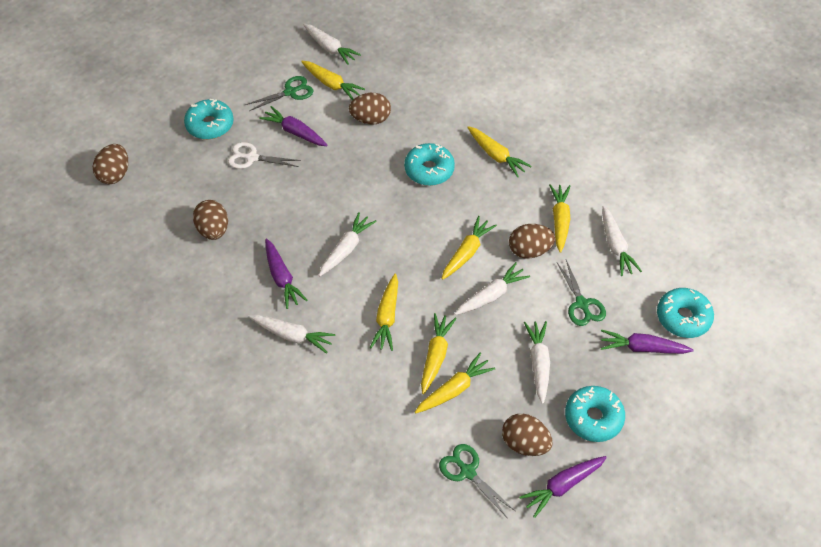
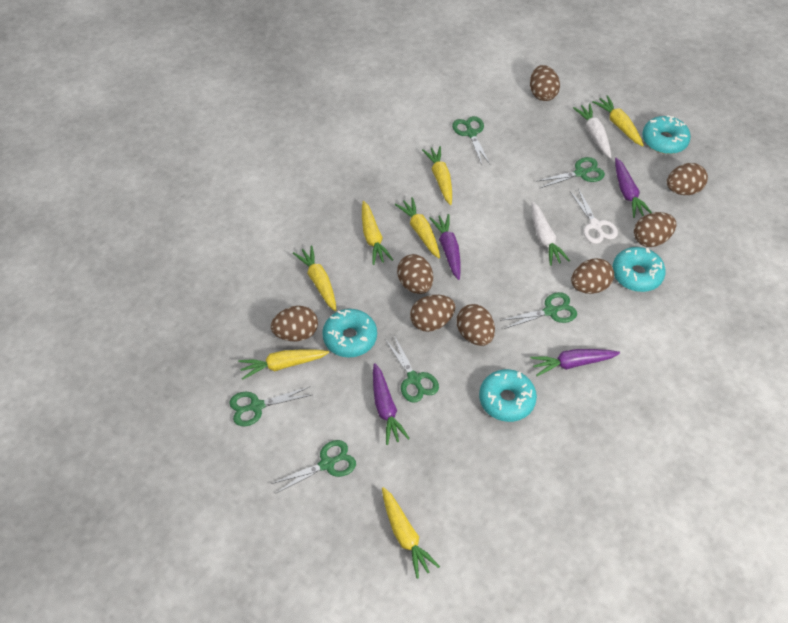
brown egg: 5 -> 8
green scissors: 3 -> 6
white carrot: 6 -> 2

